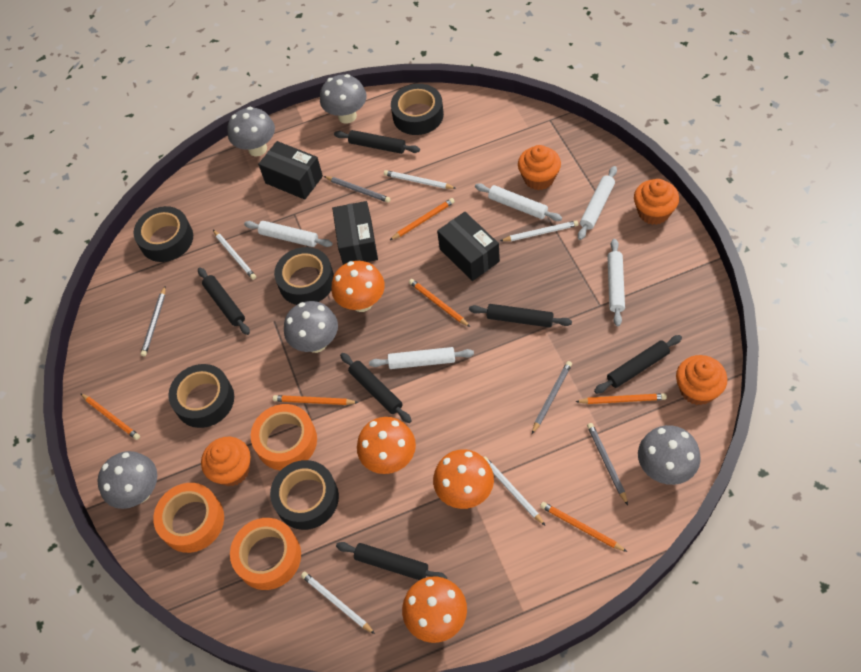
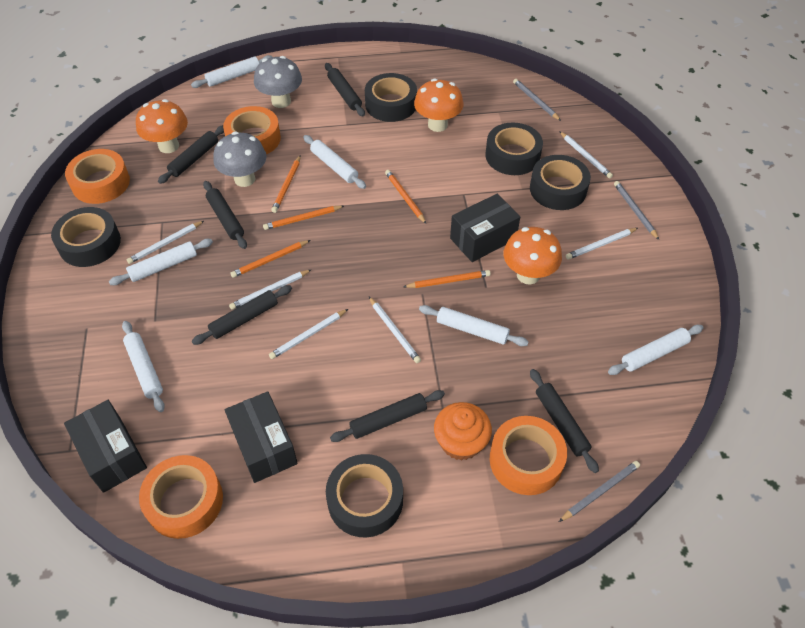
grey mushroom: 5 -> 2
grey pencil: 4 -> 3
orange cupcake: 4 -> 1
orange mushroom: 4 -> 3
orange pencil: 6 -> 5
orange tape: 3 -> 4
white pencil: 5 -> 6
white rolling pin: 5 -> 6

